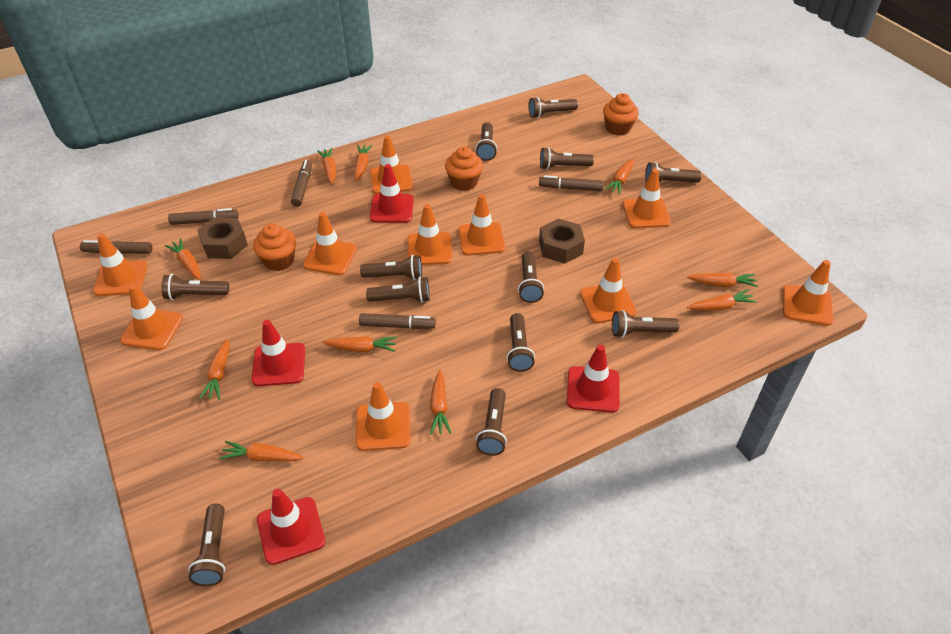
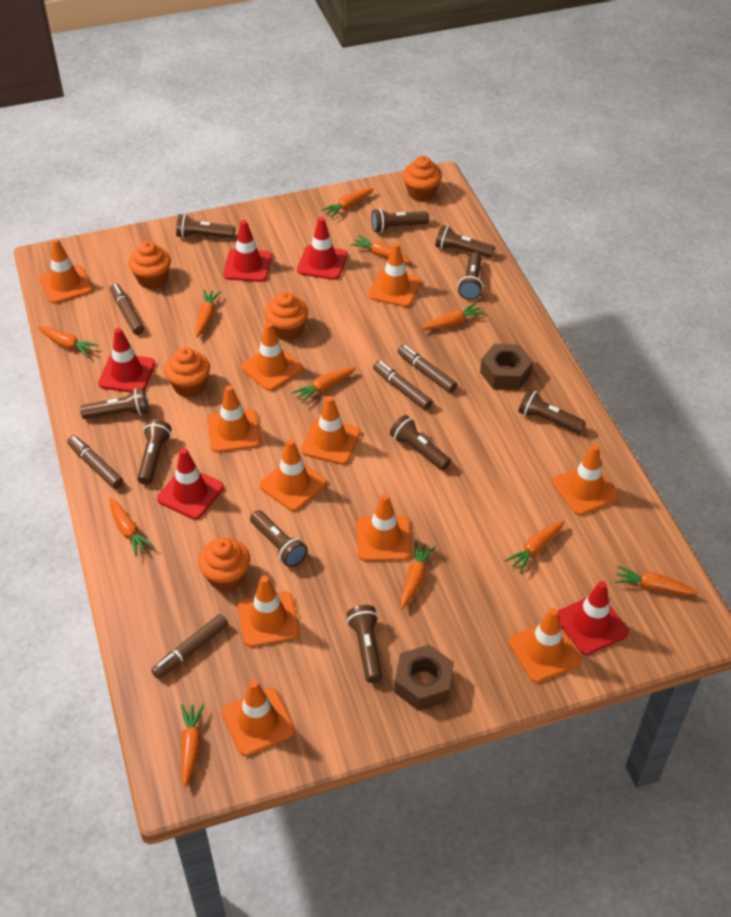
brown flashlight: 12 -> 10
orange carrot: 10 -> 11
orange cupcake: 3 -> 5
orange traffic cone: 10 -> 11
red traffic cone: 4 -> 5

